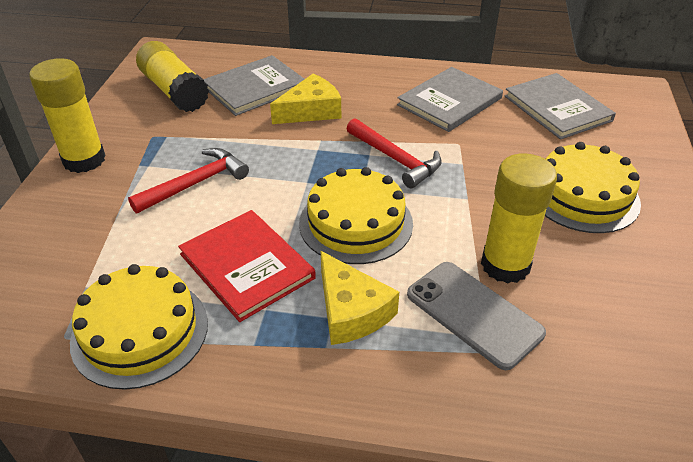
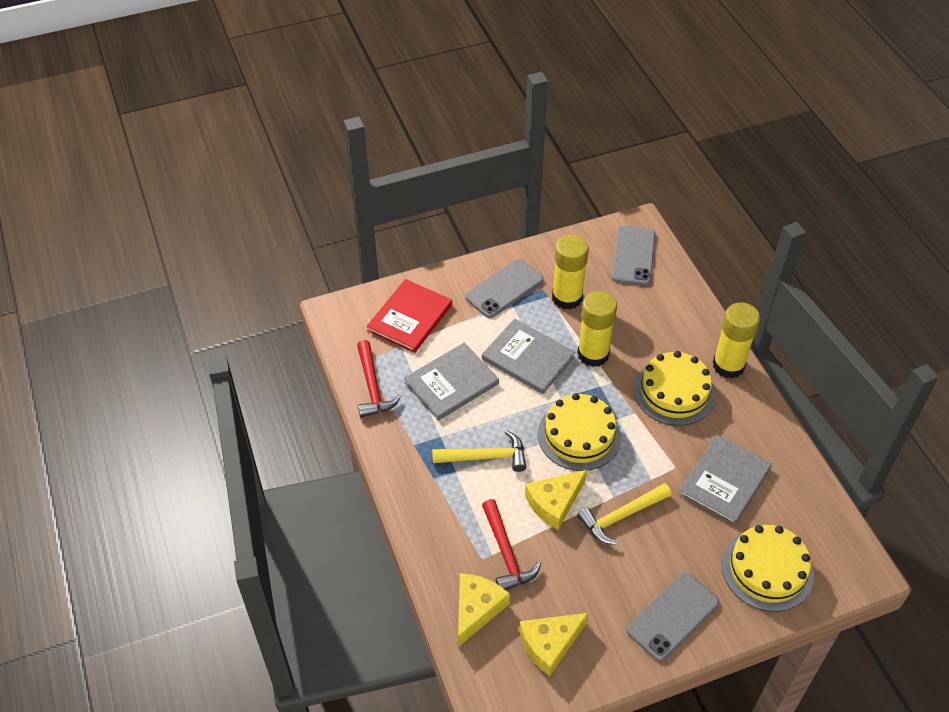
grey phone: 1 -> 3
yellow cheese: 2 -> 3
yellow hammer: 0 -> 2

